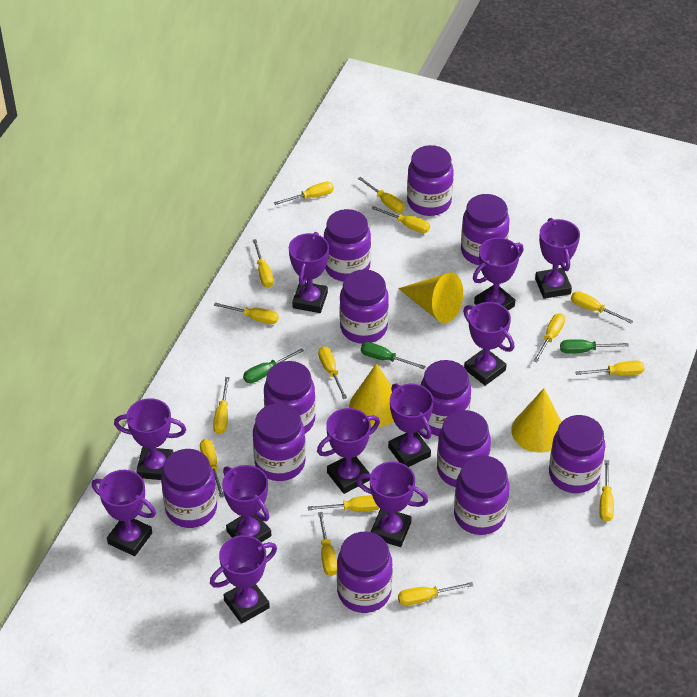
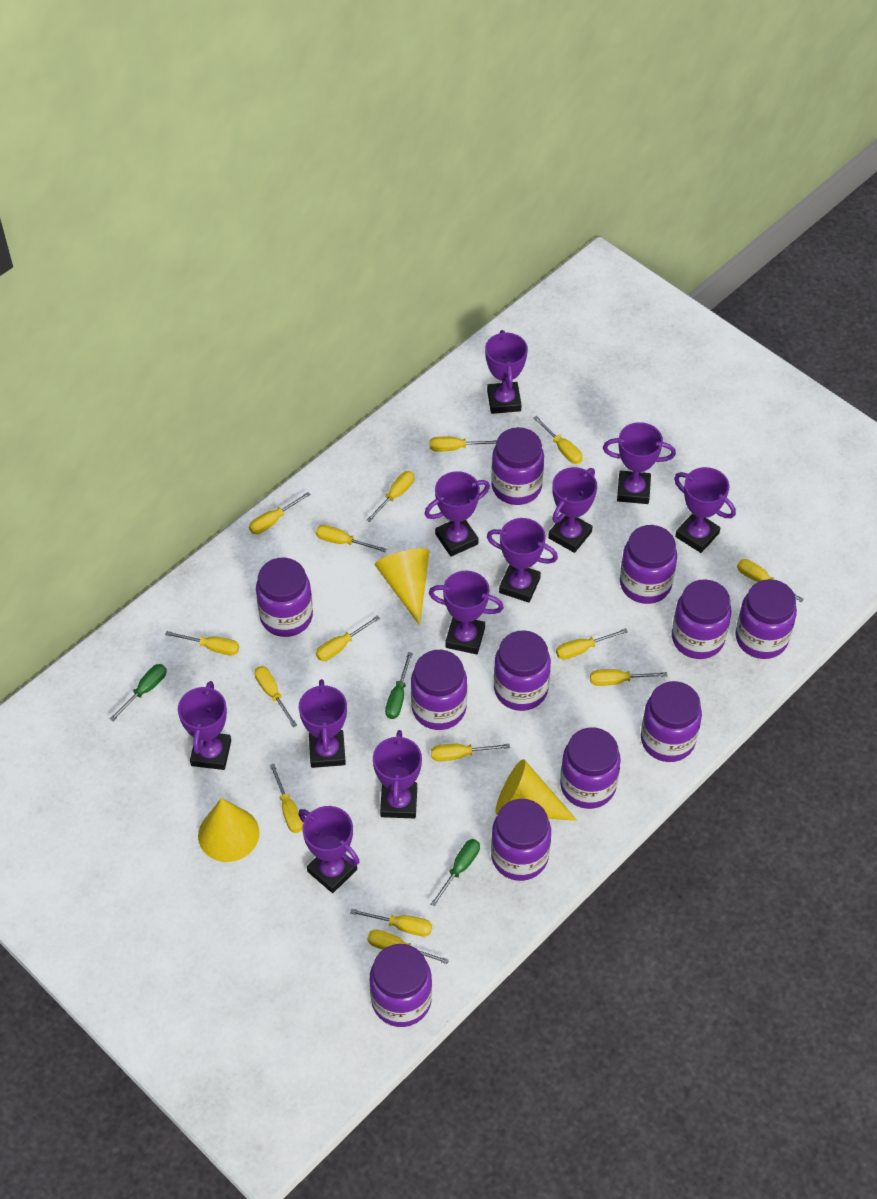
purple jar: 12 -> 11

